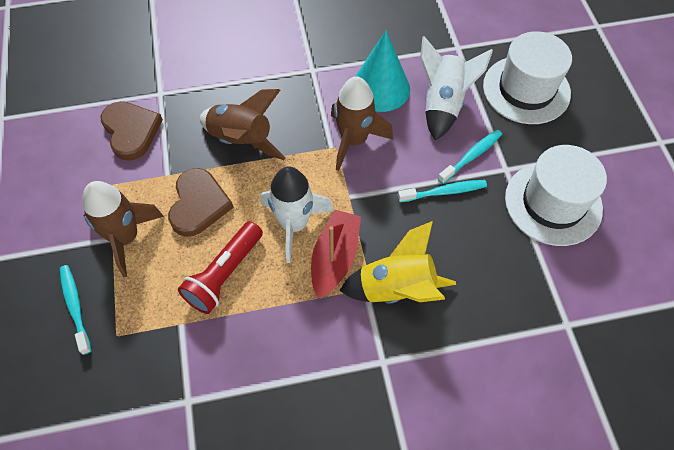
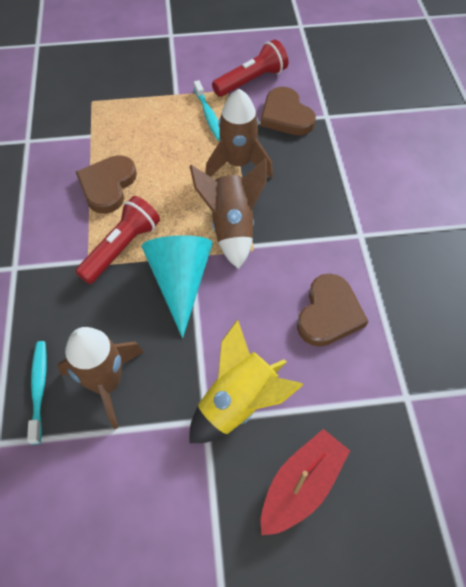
brown heart: 2 -> 3
red flashlight: 1 -> 2
turquoise toothbrush: 3 -> 2
white hat: 2 -> 0
white rocket: 2 -> 0

